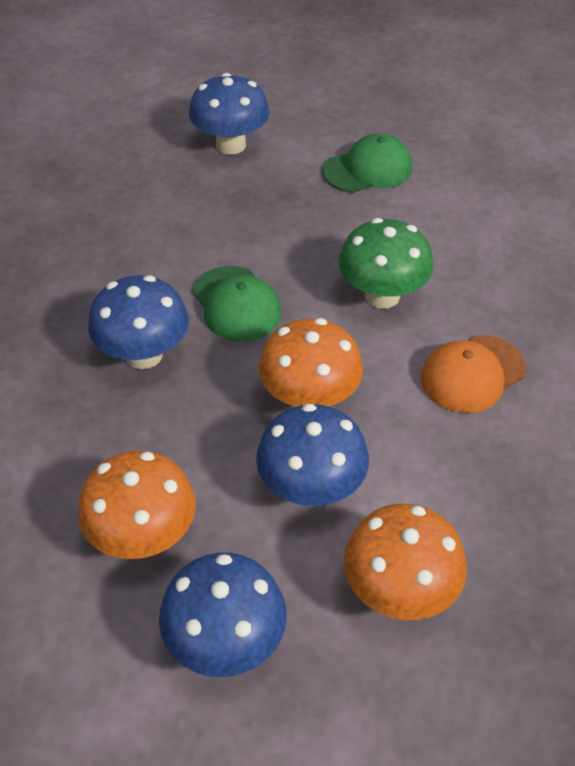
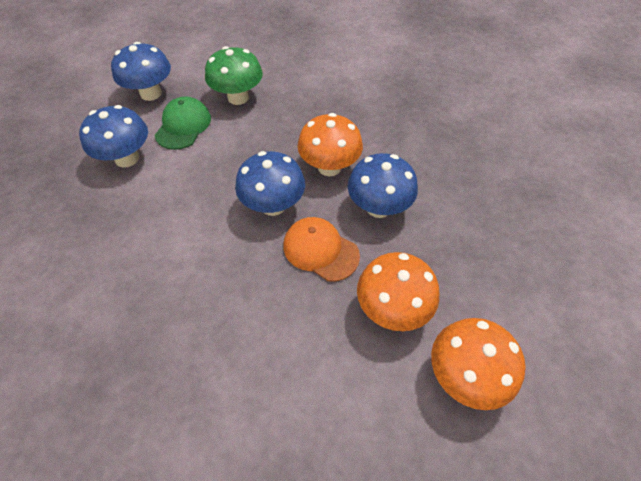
green cap: 2 -> 1

